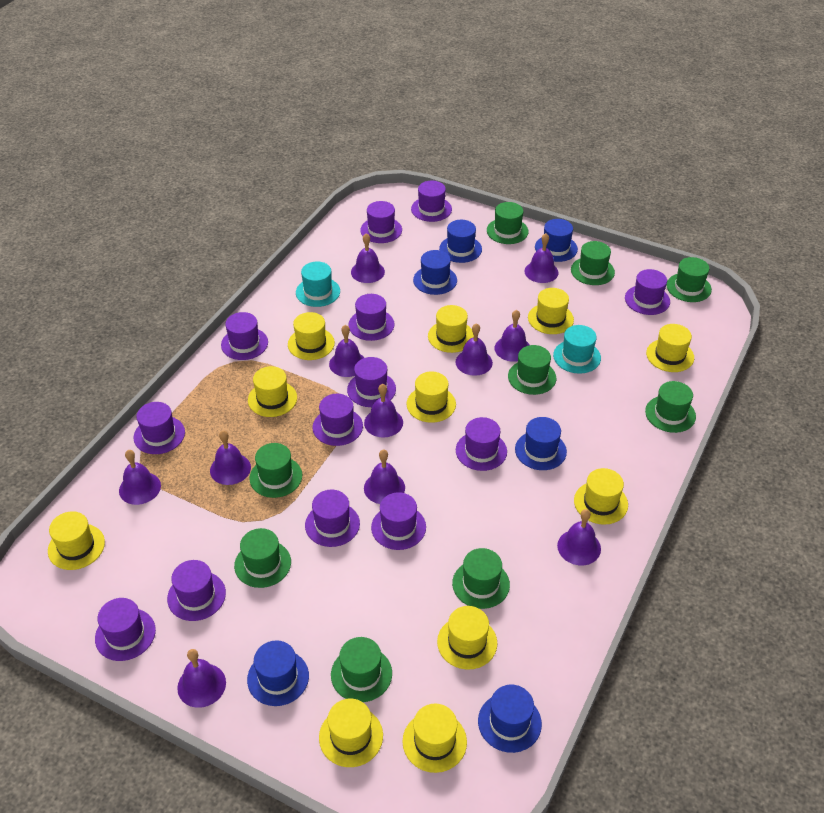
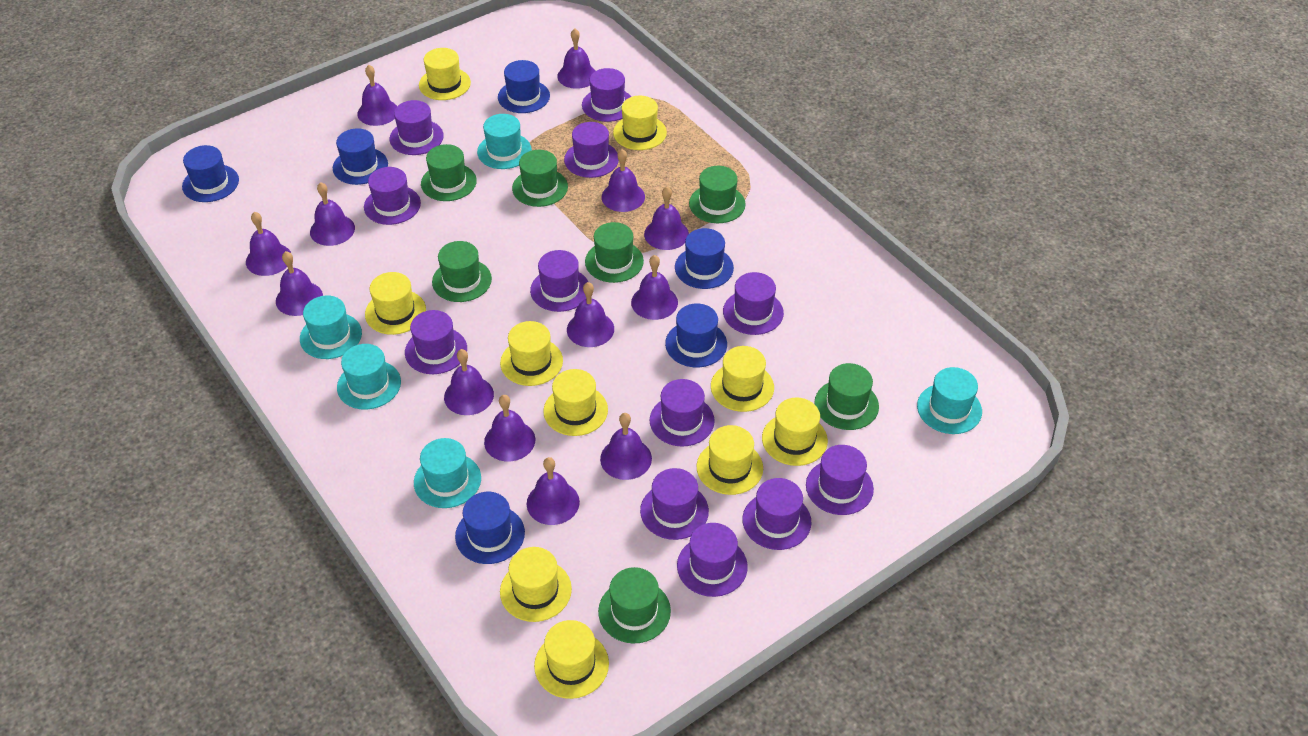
green hat: 9 -> 7
purple bell: 11 -> 13
purple hat: 13 -> 12
turquoise hat: 2 -> 5
yellow hat: 11 -> 10

